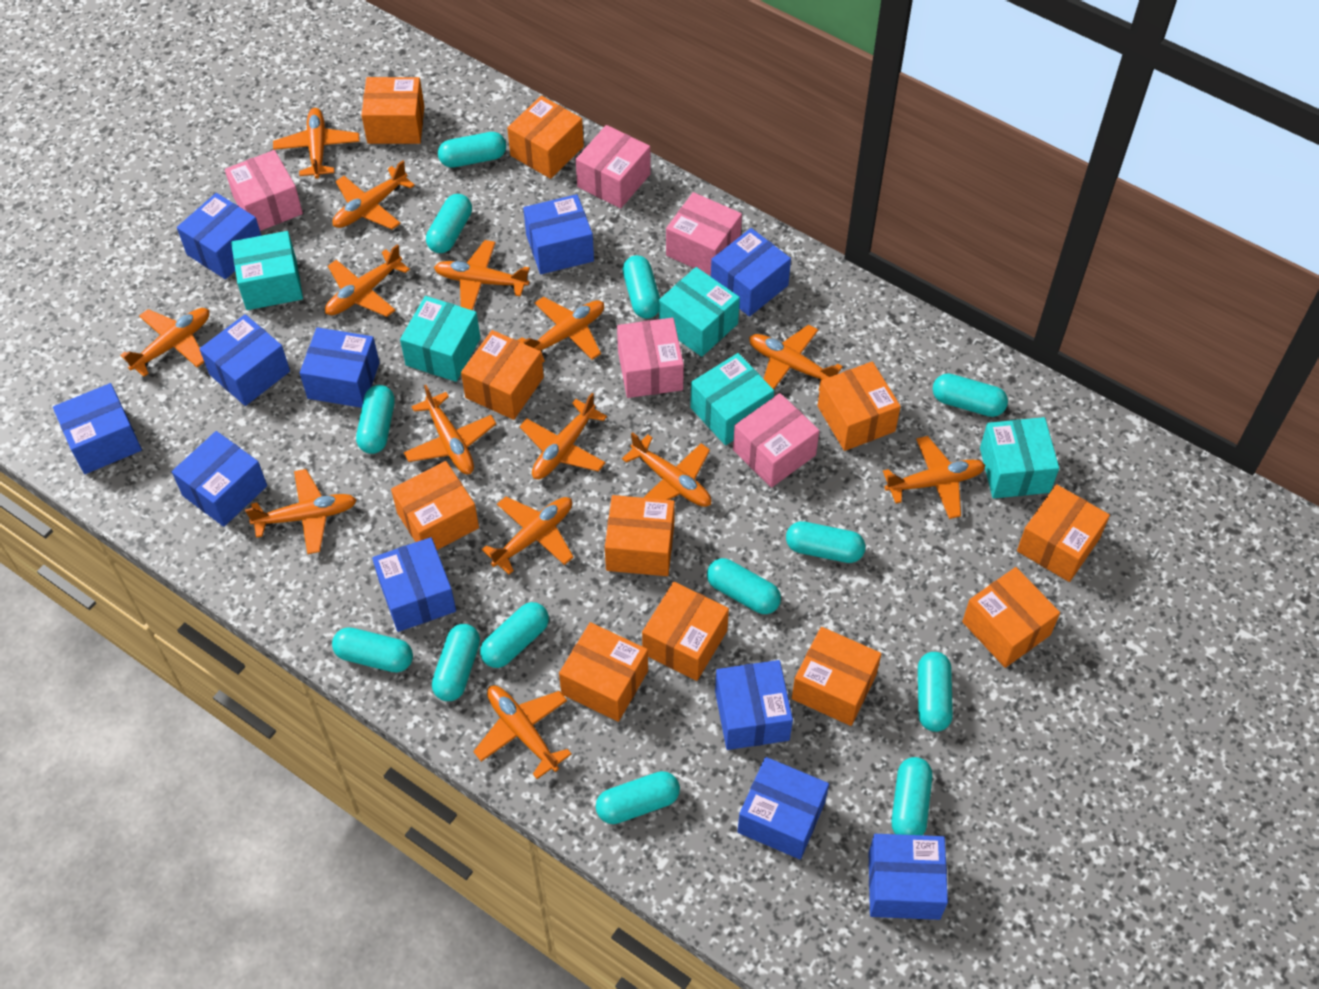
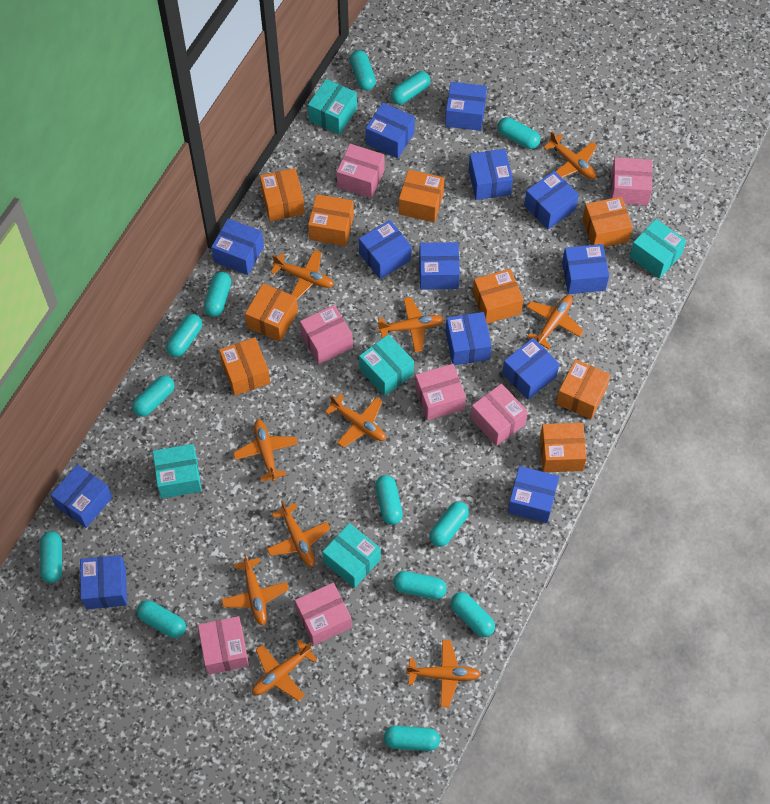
blue box: 11 -> 13
orange box: 11 -> 9
orange plane: 14 -> 10
pink box: 5 -> 7

